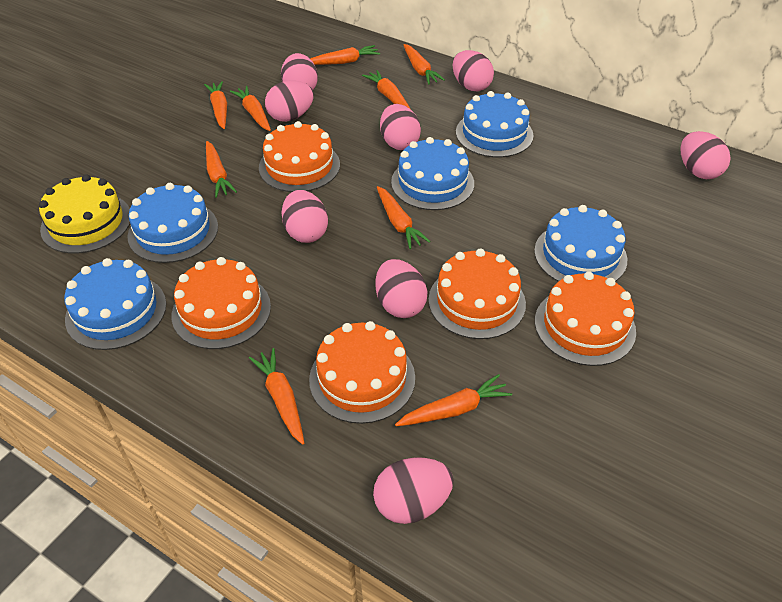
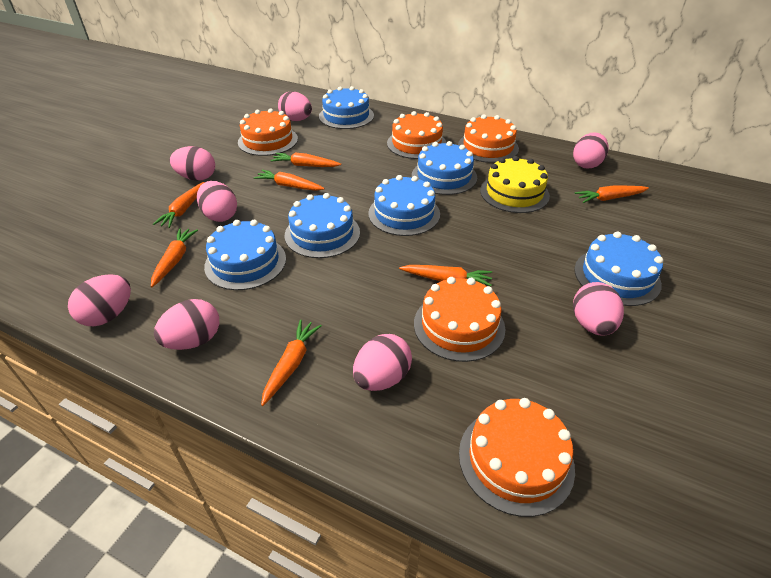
blue cake: 5 -> 6
orange carrot: 9 -> 7

